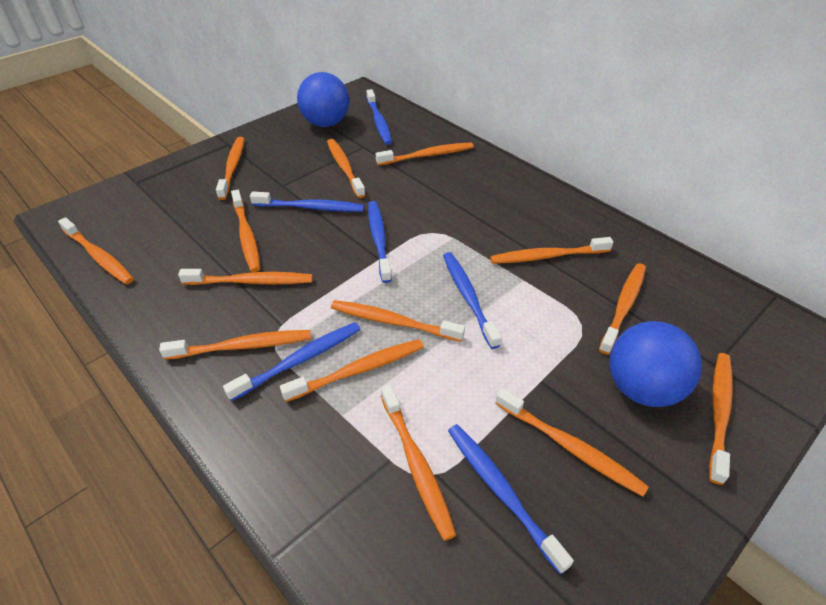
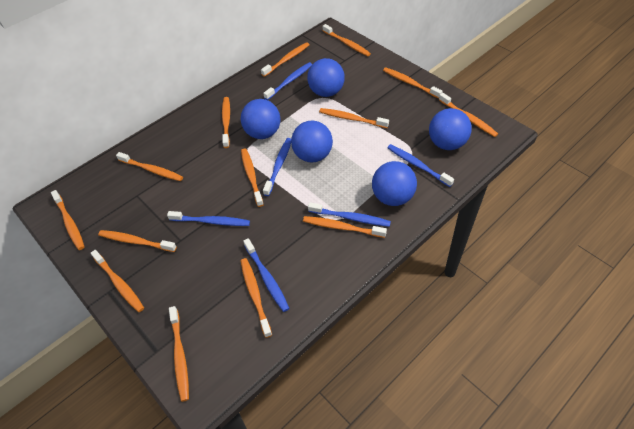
blue ball: 2 -> 5

